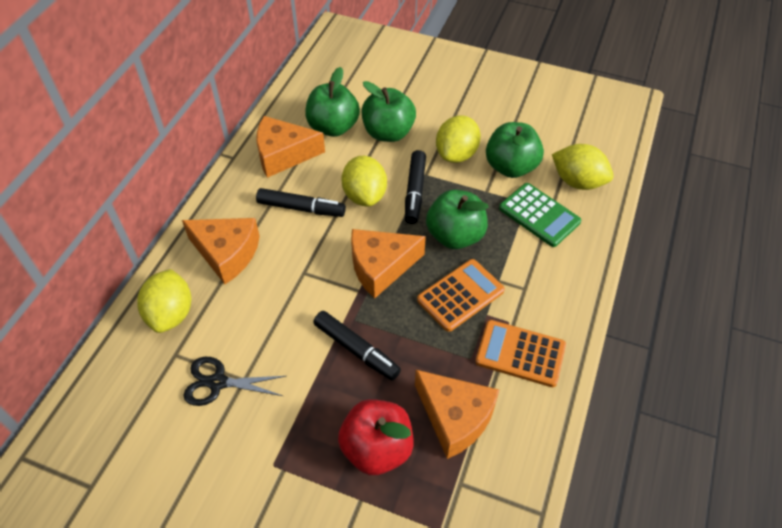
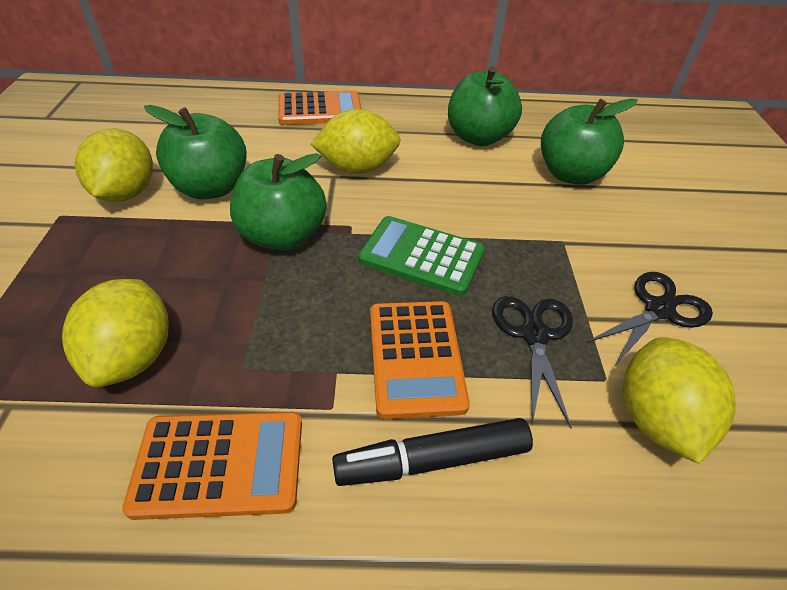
black marker: 3 -> 1
black scissors: 1 -> 2
orange calculator: 2 -> 3
orange cheese: 4 -> 0
red apple: 1 -> 0

